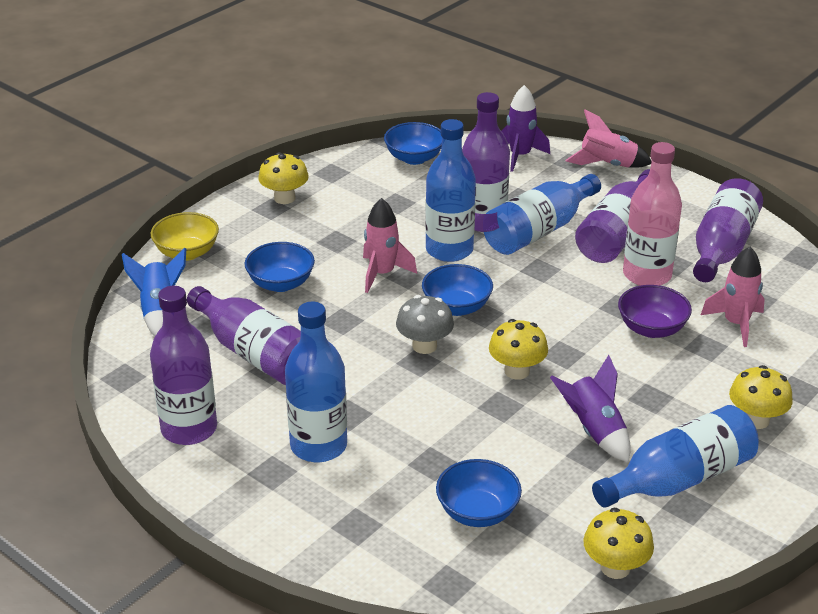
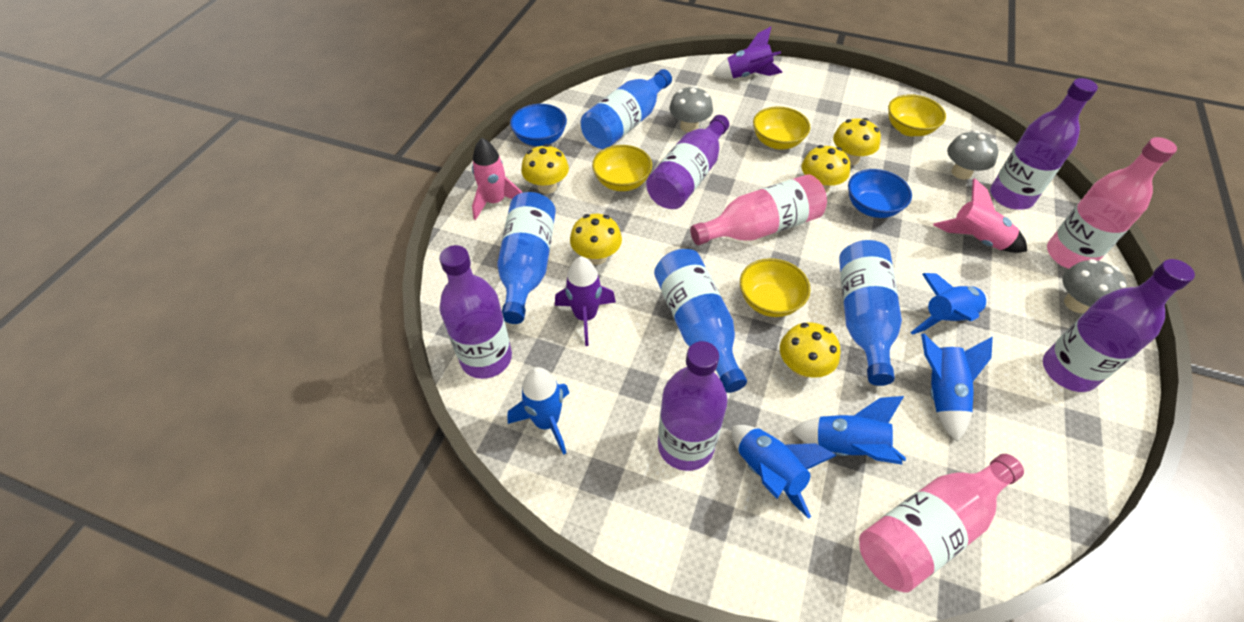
blue bowl: 4 -> 2
blue rocket: 1 -> 5
grey mushroom: 1 -> 3
pink bottle: 1 -> 3
pink rocket: 3 -> 2
purple bowl: 1 -> 0
yellow bowl: 1 -> 4
yellow mushroom: 4 -> 5

